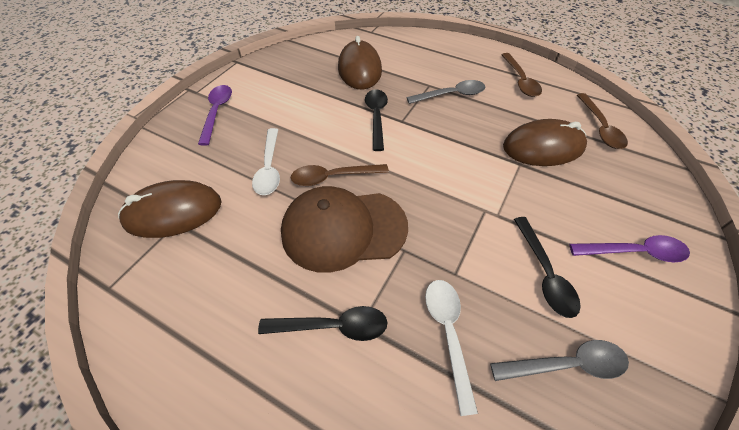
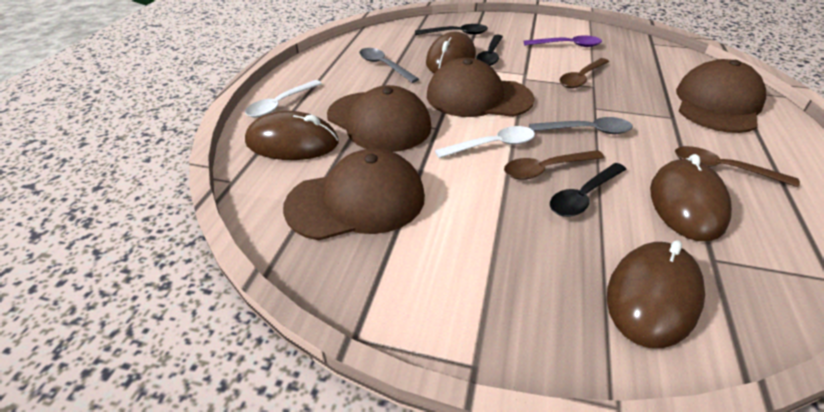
brown cap: 1 -> 4
brown mouse: 3 -> 4
purple spoon: 2 -> 1

